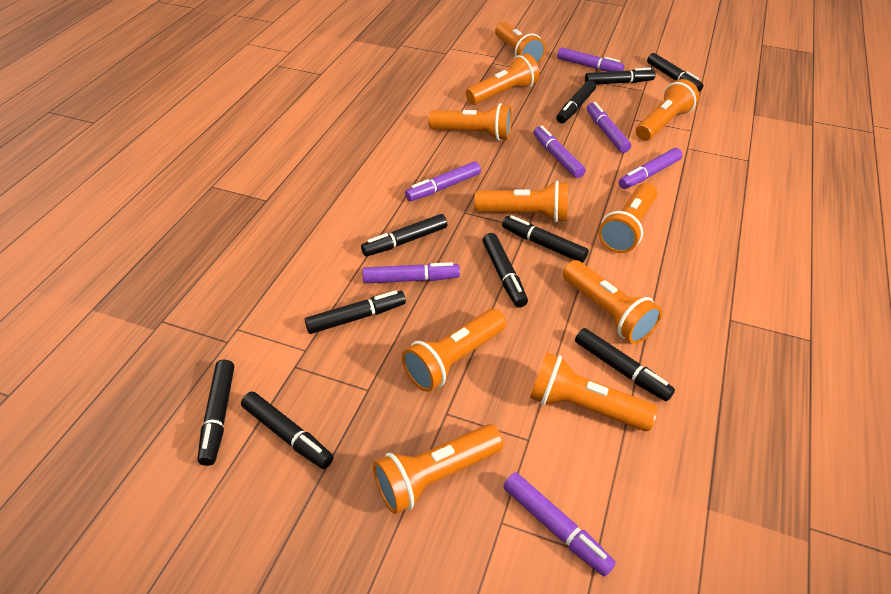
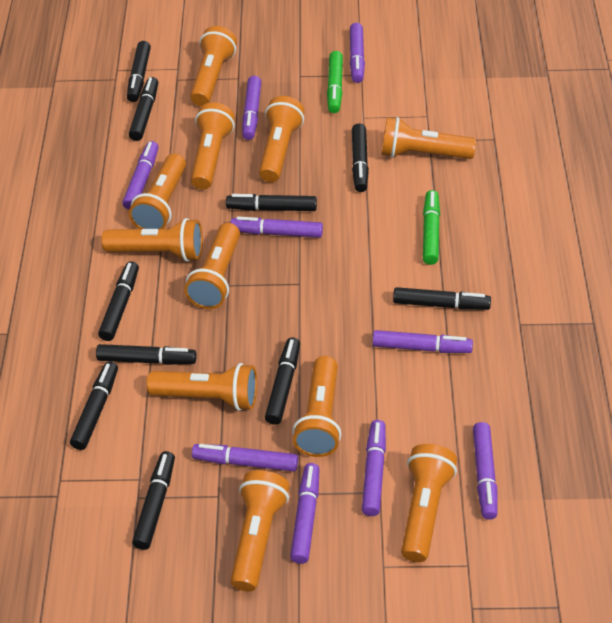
green marker: 0 -> 2
orange flashlight: 10 -> 11
purple marker: 7 -> 9

